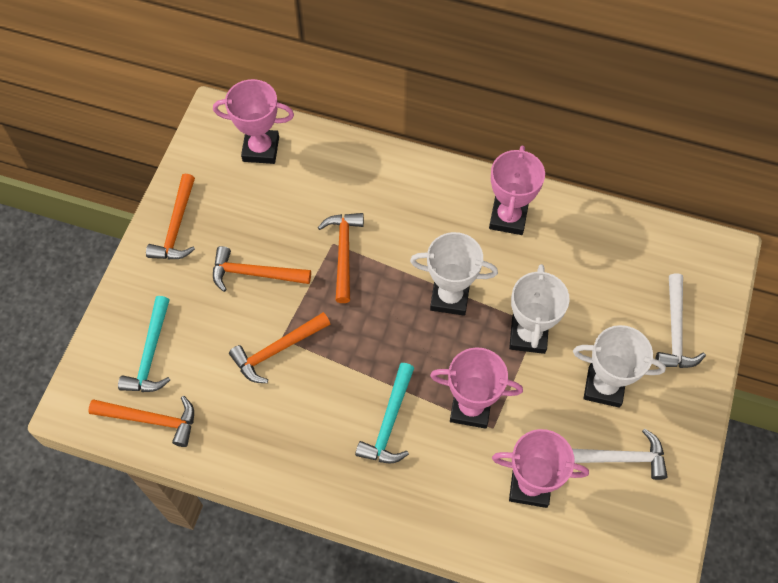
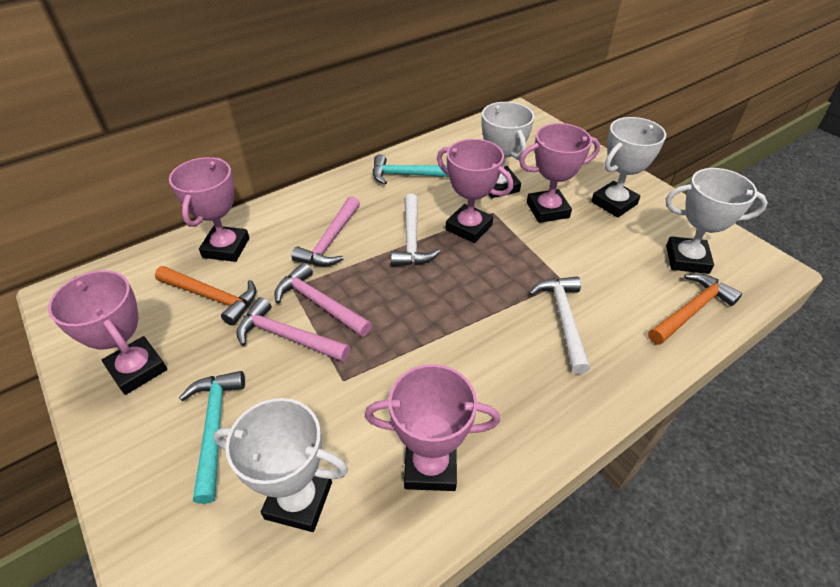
orange hammer: 5 -> 2
pink hammer: 0 -> 3
pink trophy: 4 -> 5
white trophy: 3 -> 4

